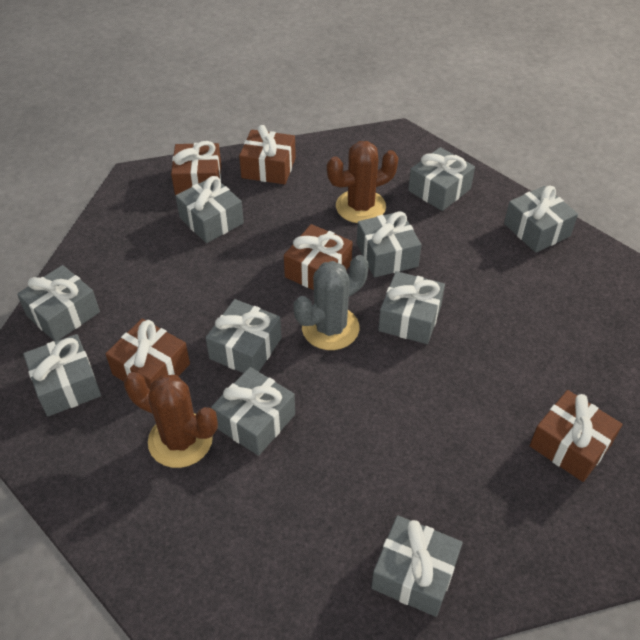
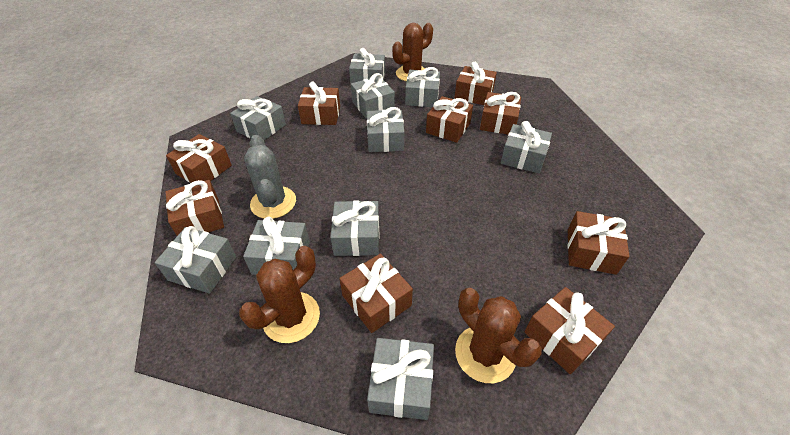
brown cactus: 2 -> 3
brown gift: 5 -> 9

